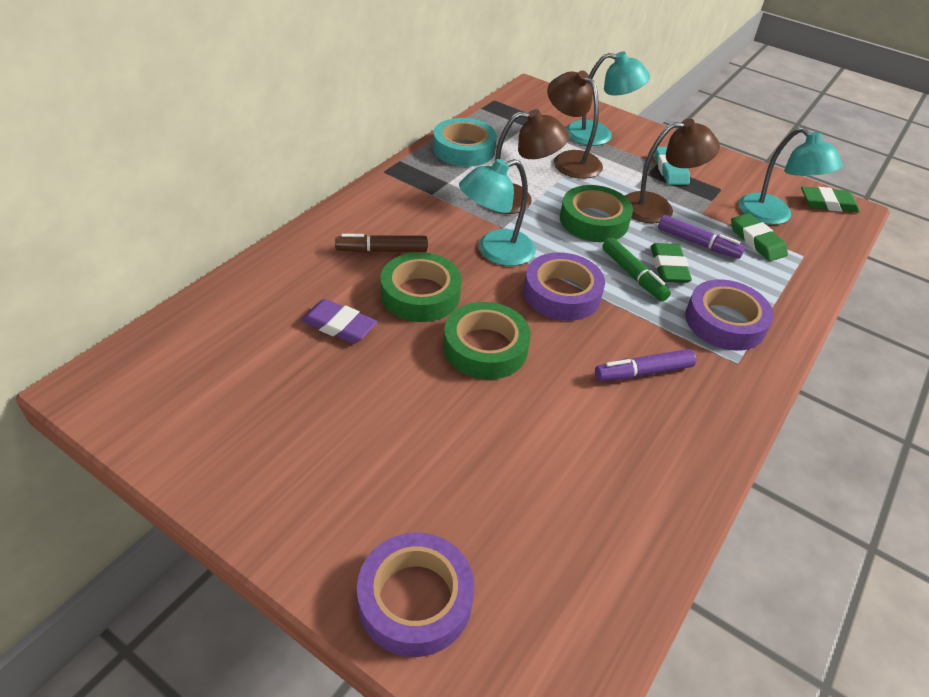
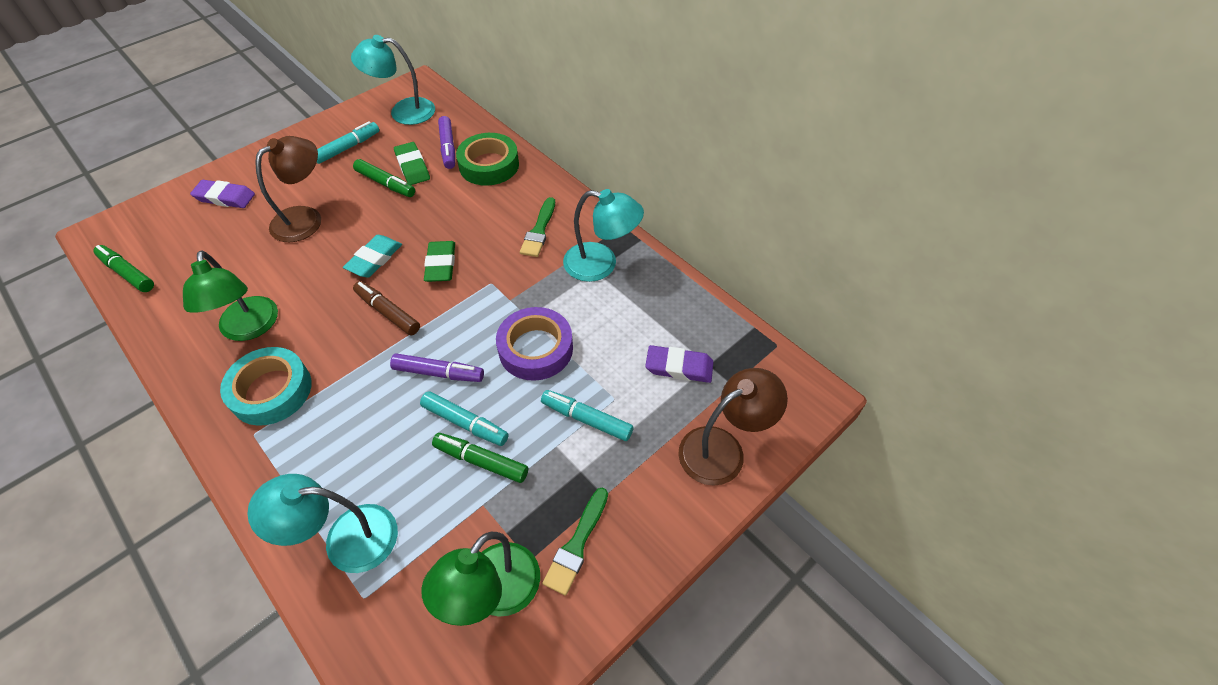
brown lamp: 3 -> 2
green brush: 0 -> 2
green eraser: 3 -> 2
green lamp: 0 -> 2
green marker: 1 -> 3
green tape: 3 -> 1
purple eraser: 1 -> 2
purple tape: 3 -> 1
turquoise marker: 0 -> 3

